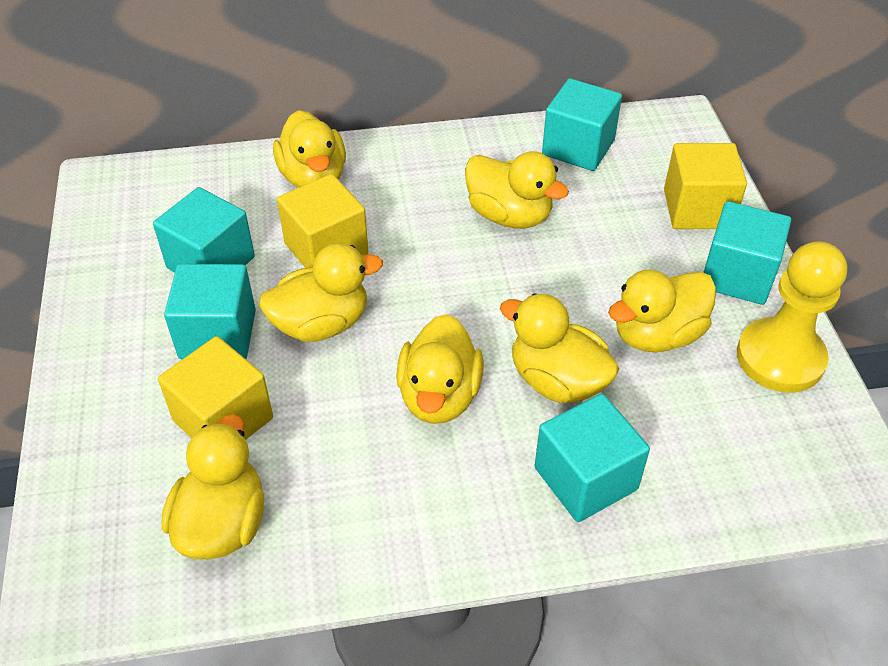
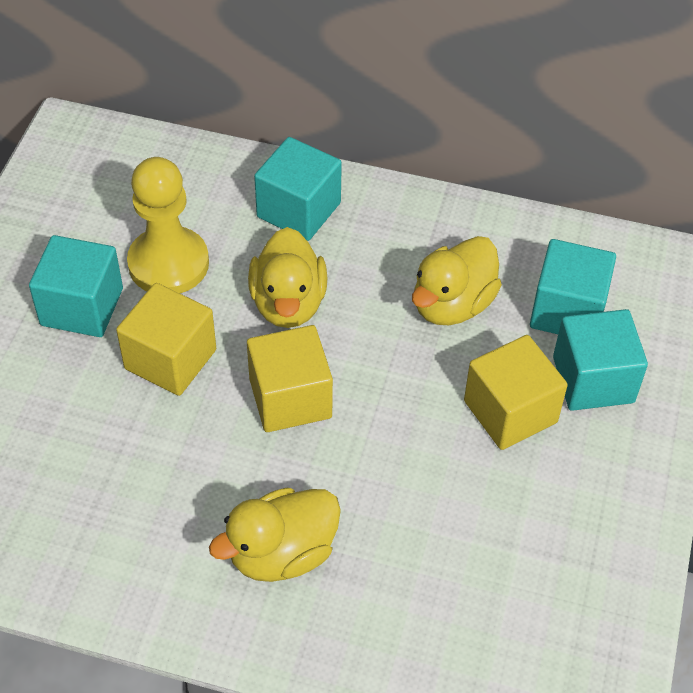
turquoise cube: 5 -> 4
yellow duck: 7 -> 3

